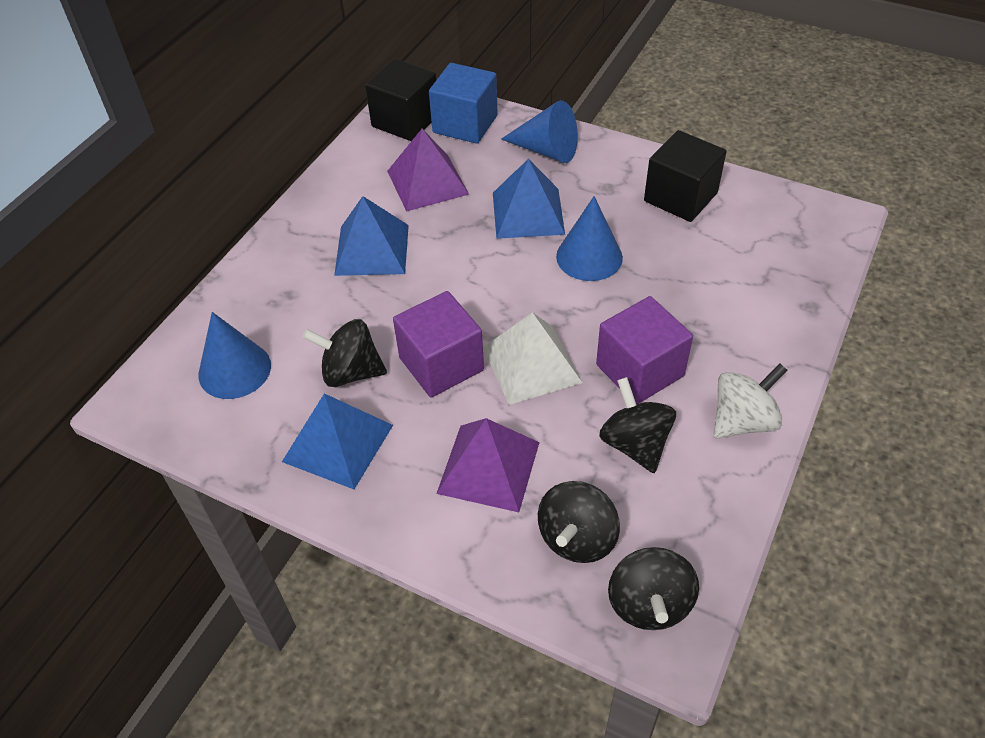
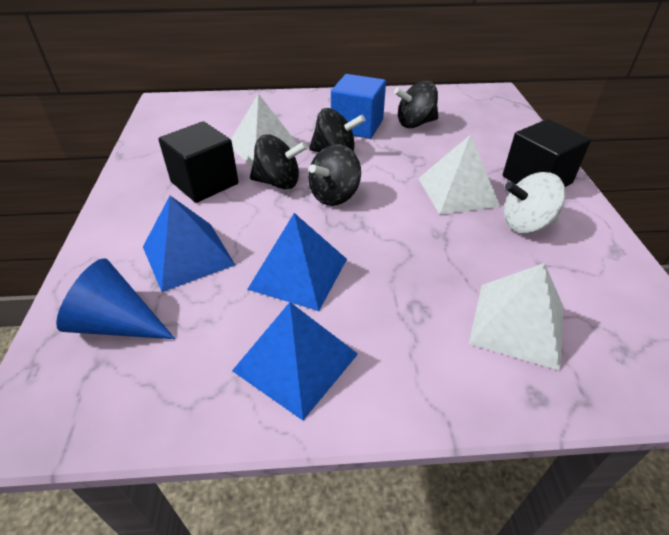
blue cone: 3 -> 1
purple cube: 2 -> 0
purple pyramid: 2 -> 0
white pyramid: 1 -> 3

